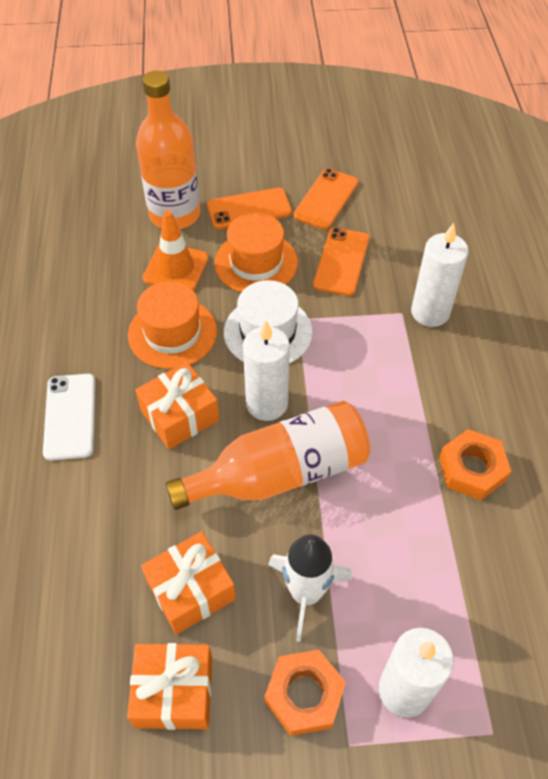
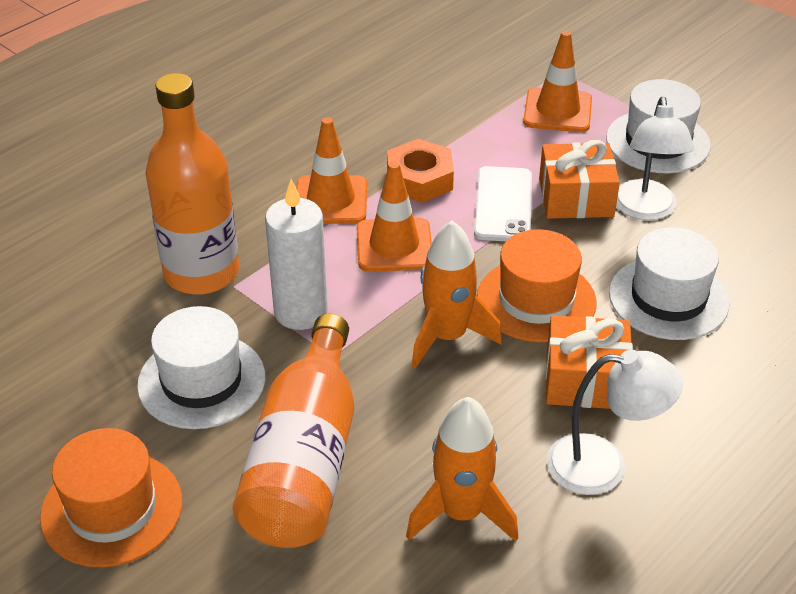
orange gift: 3 -> 2
orange nut: 2 -> 1
orange phone: 3 -> 0
orange rocket: 0 -> 2
orange traffic cone: 1 -> 3
white candle: 3 -> 1
white hat: 1 -> 3
white lamp: 0 -> 2
white rocket: 1 -> 0

